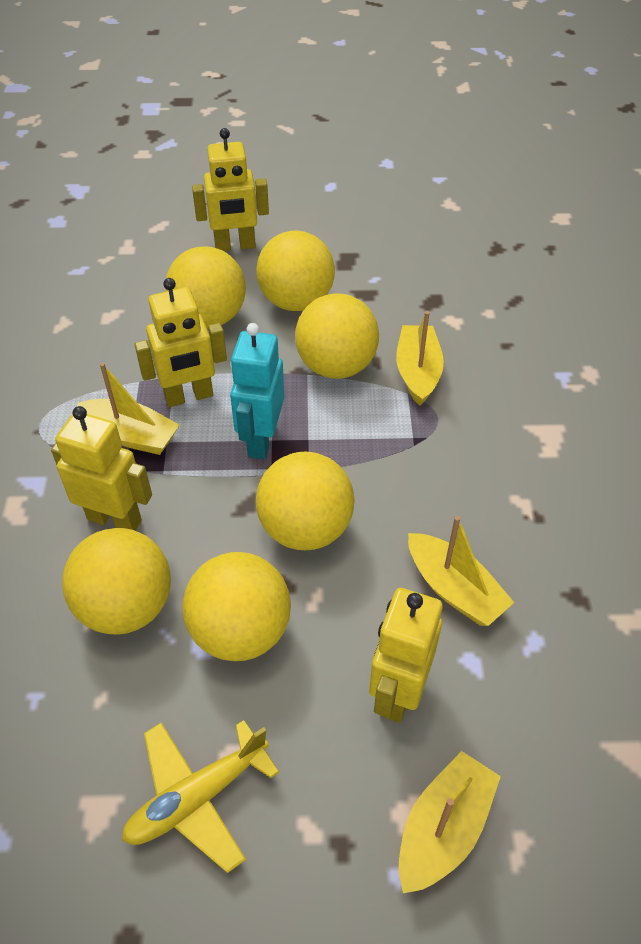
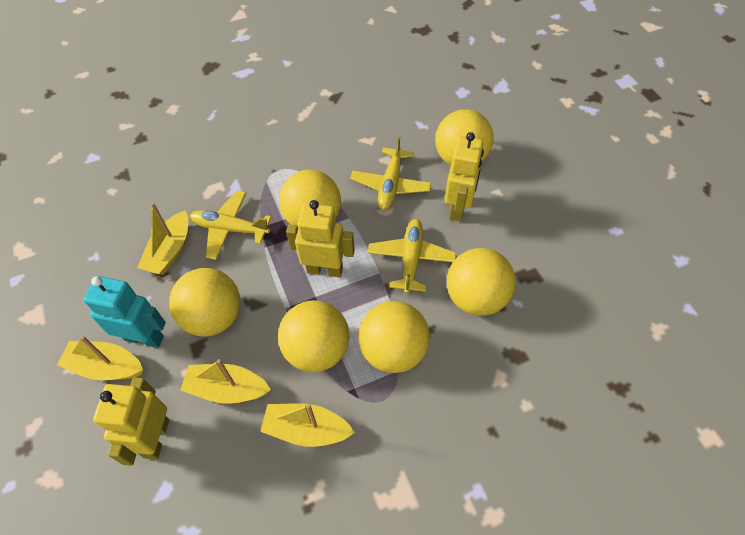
yellow plane: 1 -> 3
yellow robot: 4 -> 3

